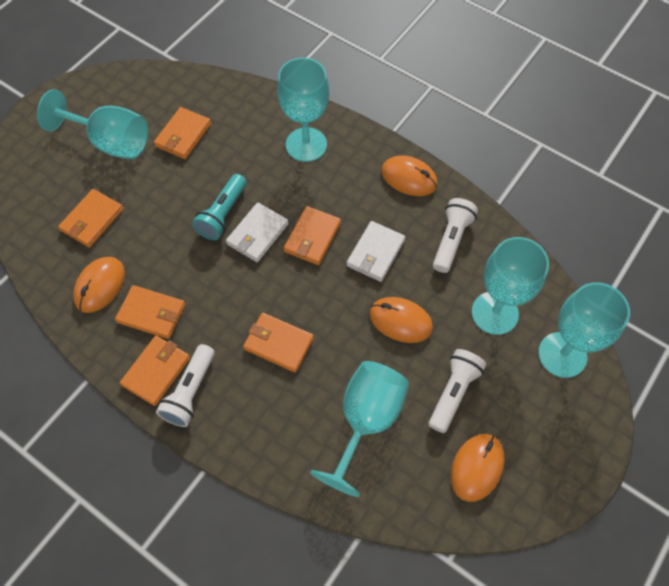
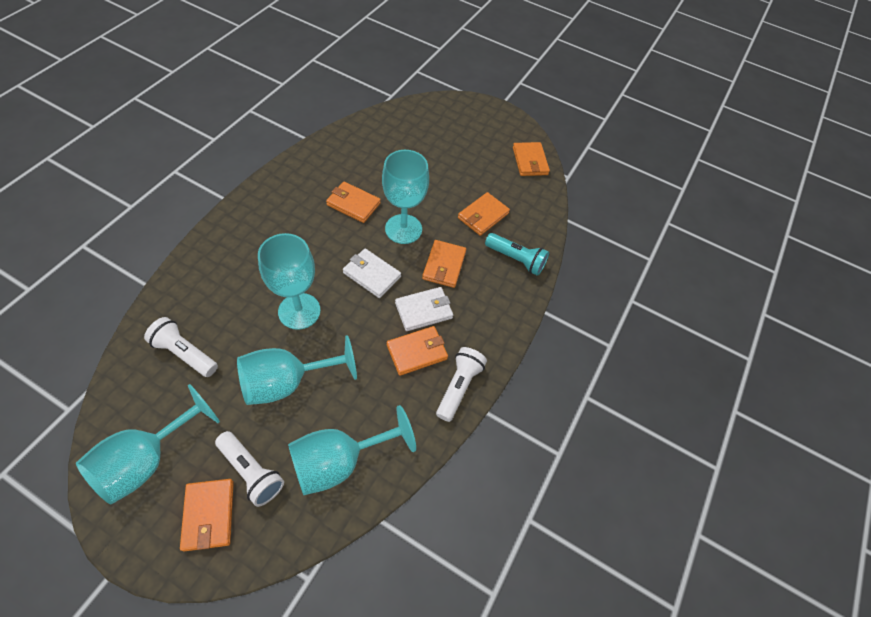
orange mouse: 4 -> 0

